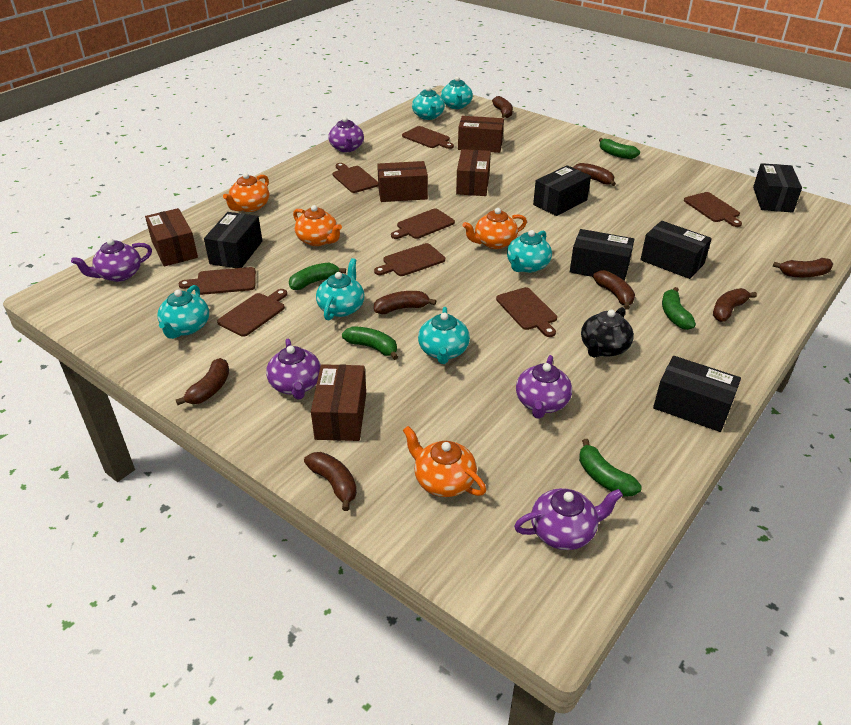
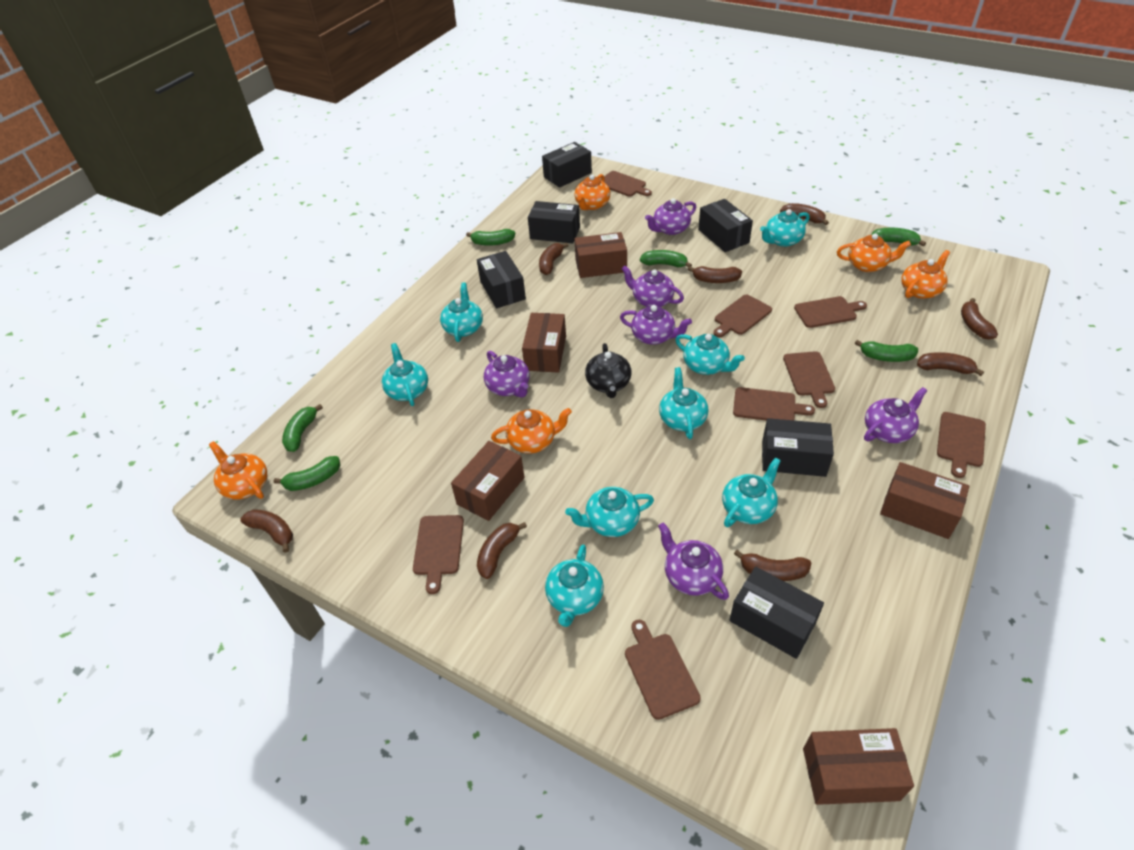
green banana: 5 -> 6
orange teapot: 4 -> 5
purple teapot: 5 -> 6
turquoise teapot: 6 -> 8

